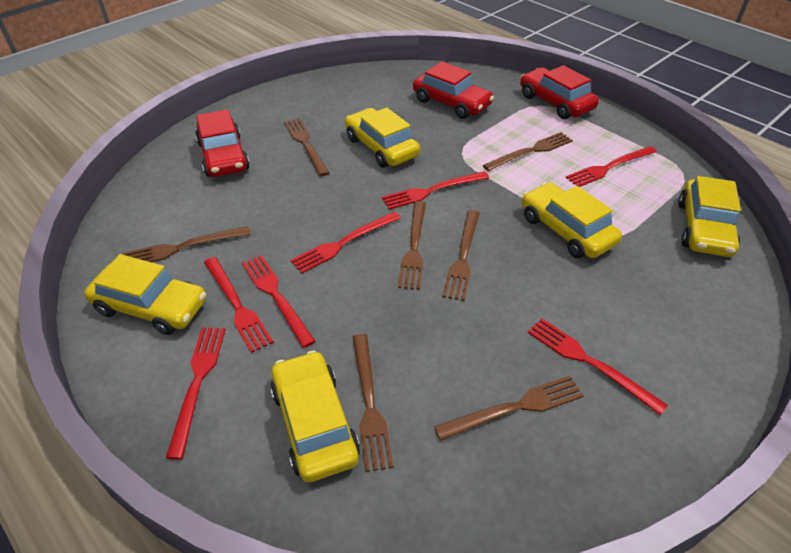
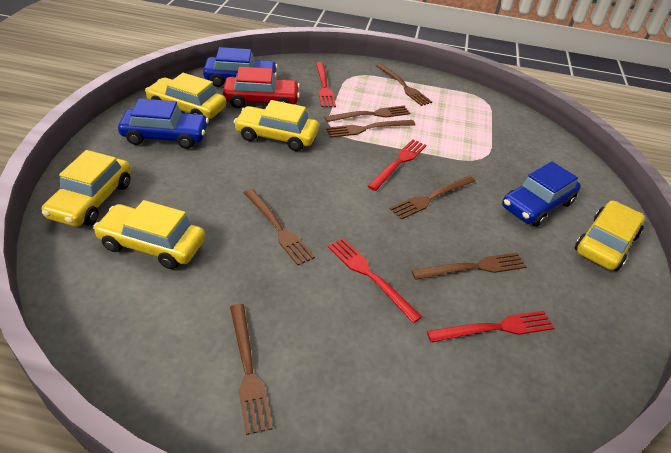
blue car: 0 -> 3
red car: 3 -> 1
red fork: 7 -> 4

